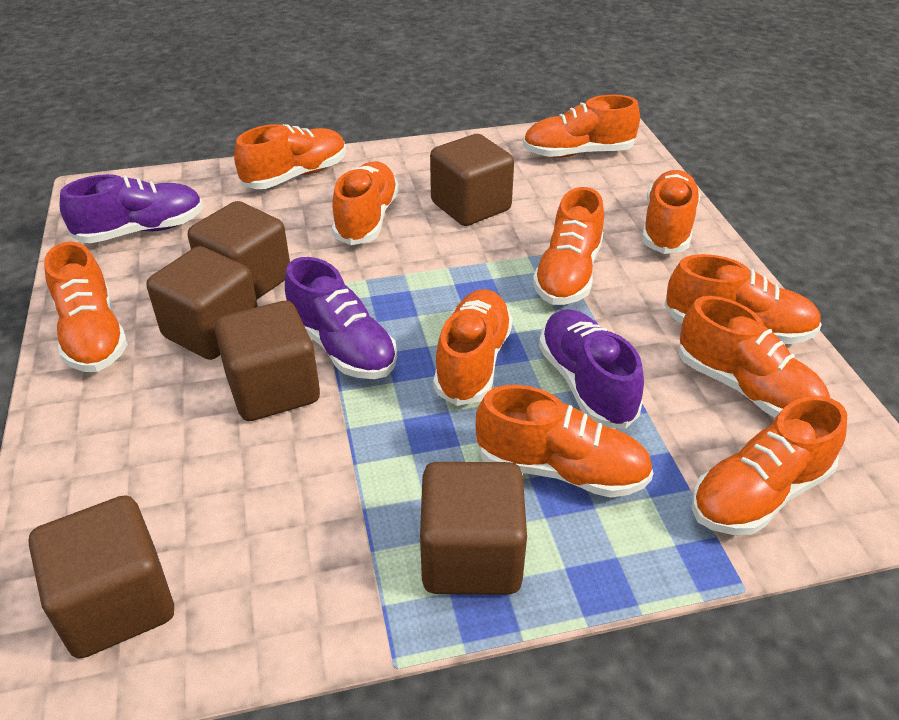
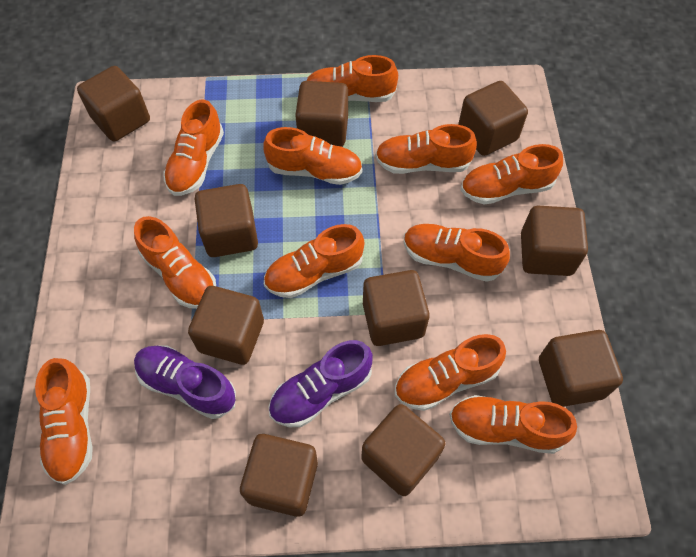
brown cube: 6 -> 10
purple shoe: 3 -> 2

